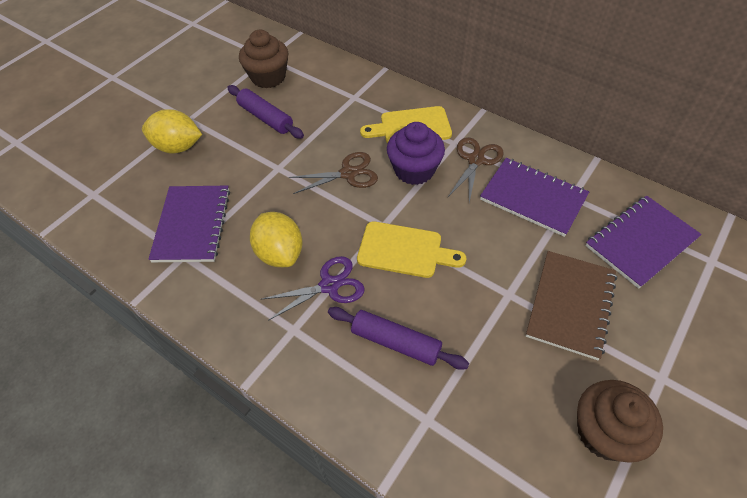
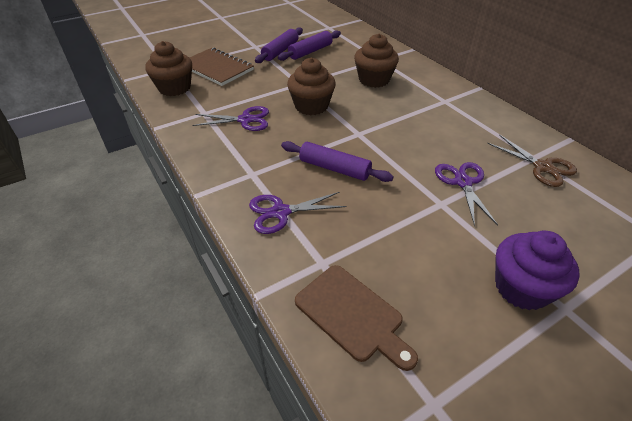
brown cupcake: 2 -> 3
brown cutting board: 0 -> 1
brown scissors: 2 -> 1
purple notebook: 3 -> 0
purple rolling pin: 2 -> 3
purple scissors: 1 -> 3
yellow cutting board: 2 -> 0
yellow lemon: 2 -> 0

